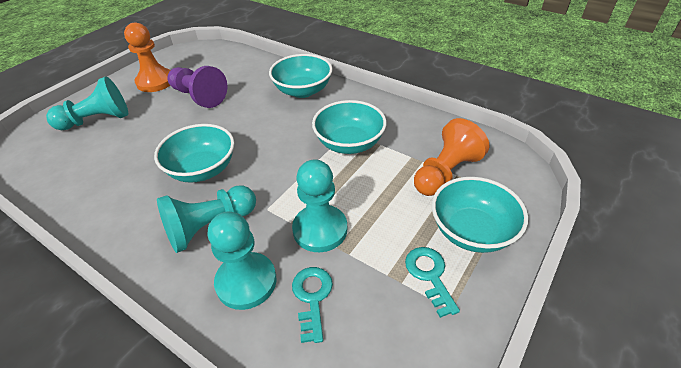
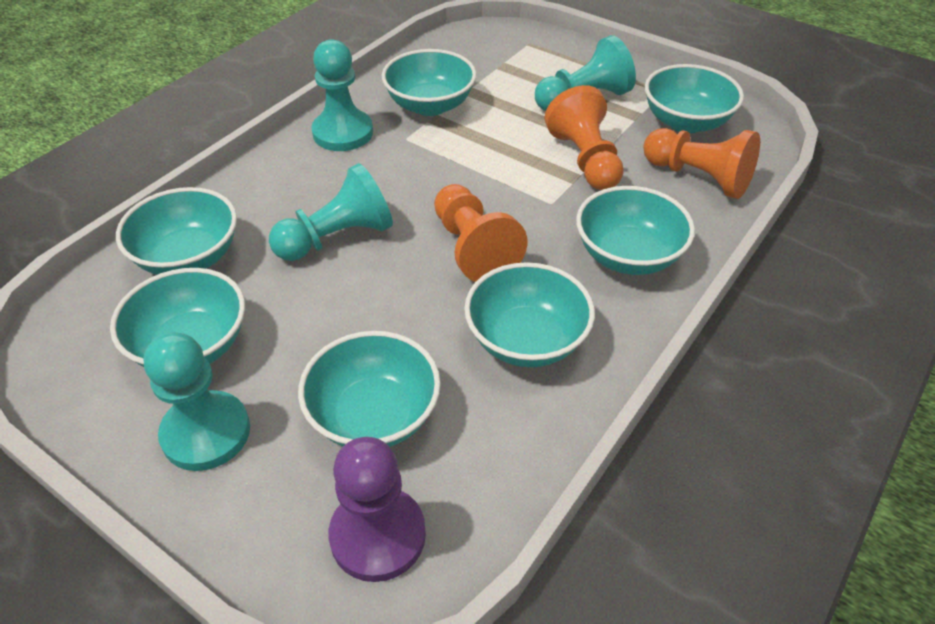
orange pawn: 2 -> 3
turquoise bowl: 4 -> 7
turquoise key: 2 -> 0

